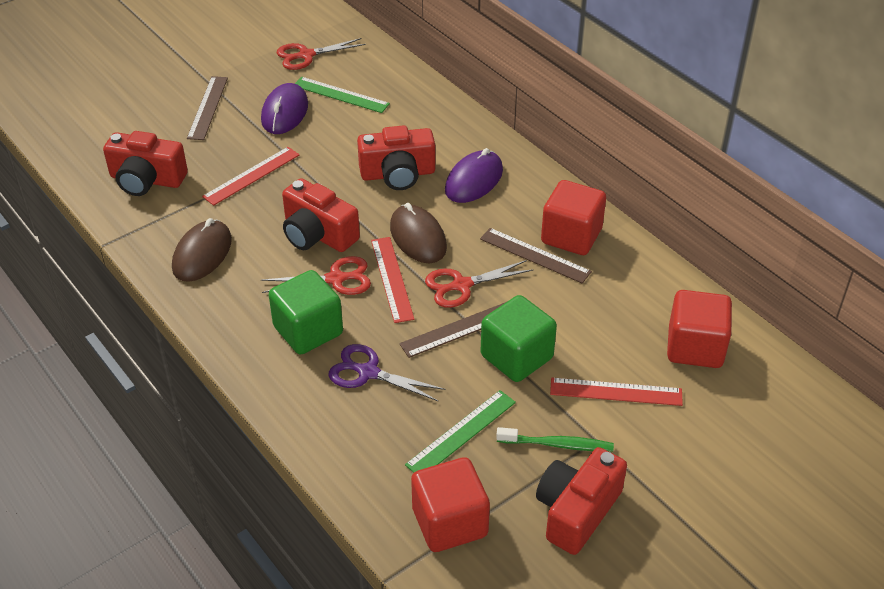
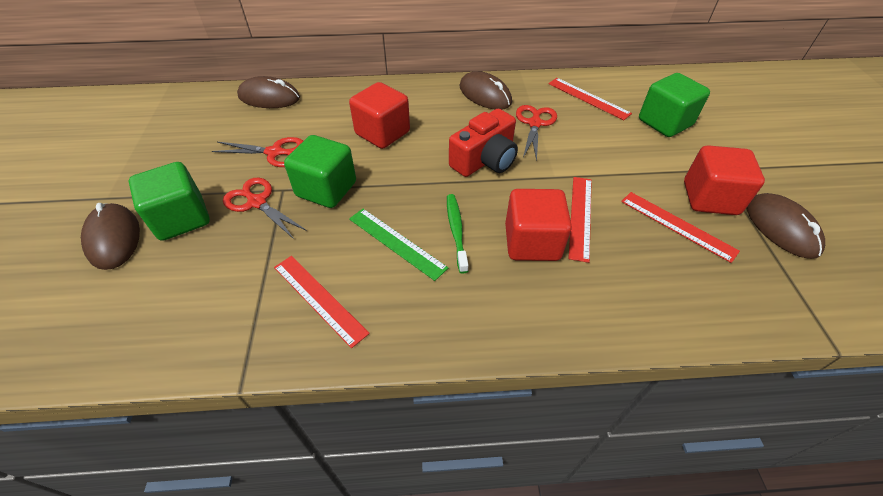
brown mouse: 2 -> 4
brown ruler: 3 -> 0
green cube: 2 -> 3
green ruler: 2 -> 1
purple mouse: 2 -> 0
purple scissors: 1 -> 0
red camera: 4 -> 1
red ruler: 3 -> 4

